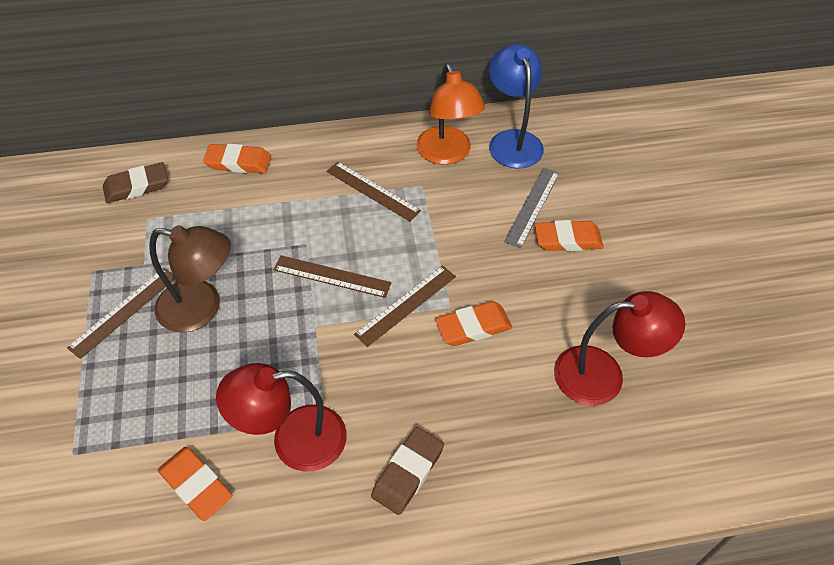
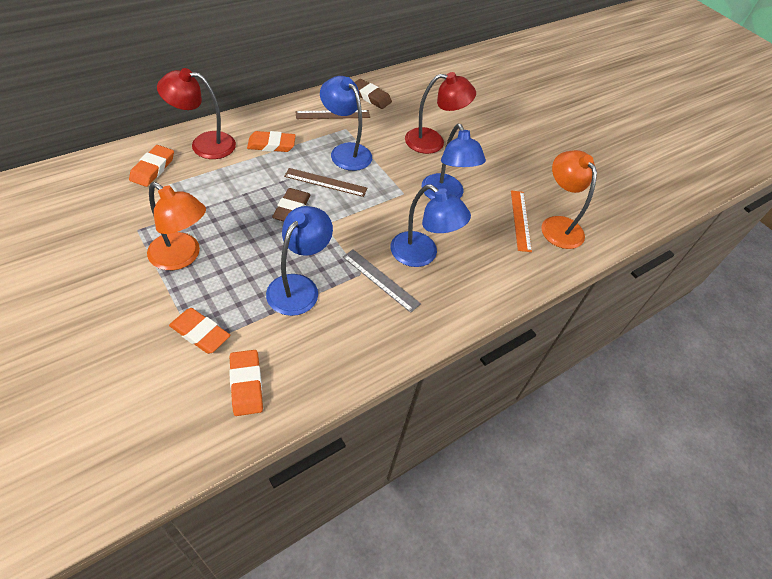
blue lamp: 1 -> 4
brown lamp: 1 -> 0
brown ruler: 4 -> 2
orange lamp: 1 -> 2
orange ruler: 0 -> 1

